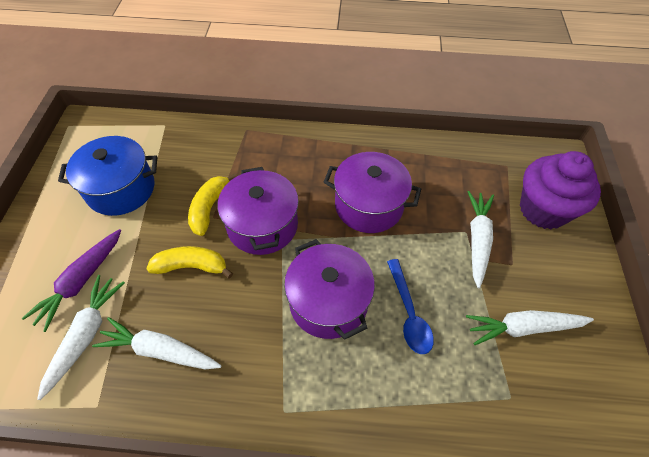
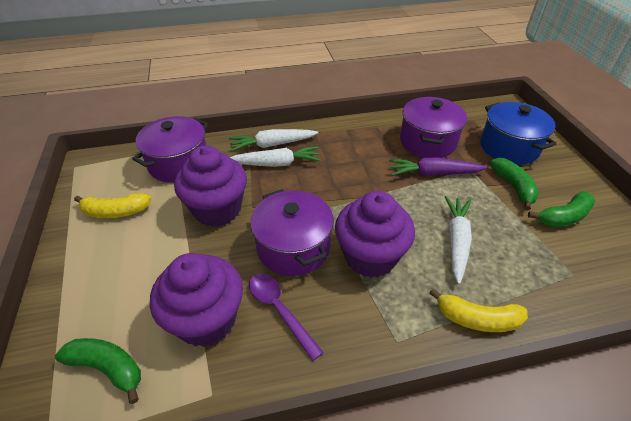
blue spoon: 1 -> 0
green banana: 0 -> 3
purple cupcake: 1 -> 3
purple spoon: 0 -> 1
white carrot: 4 -> 3

